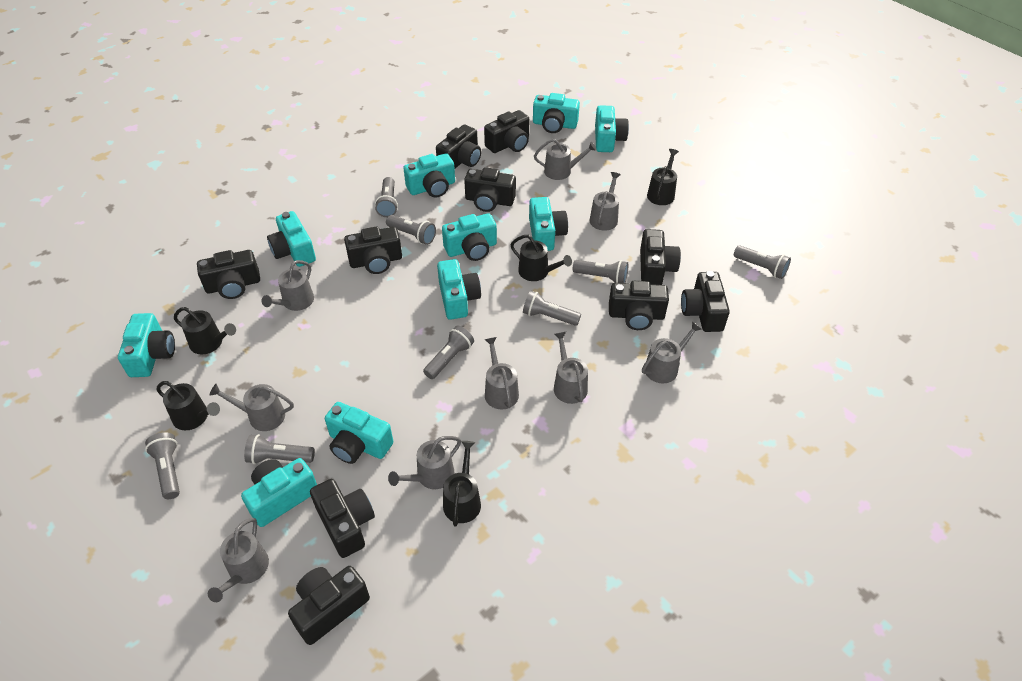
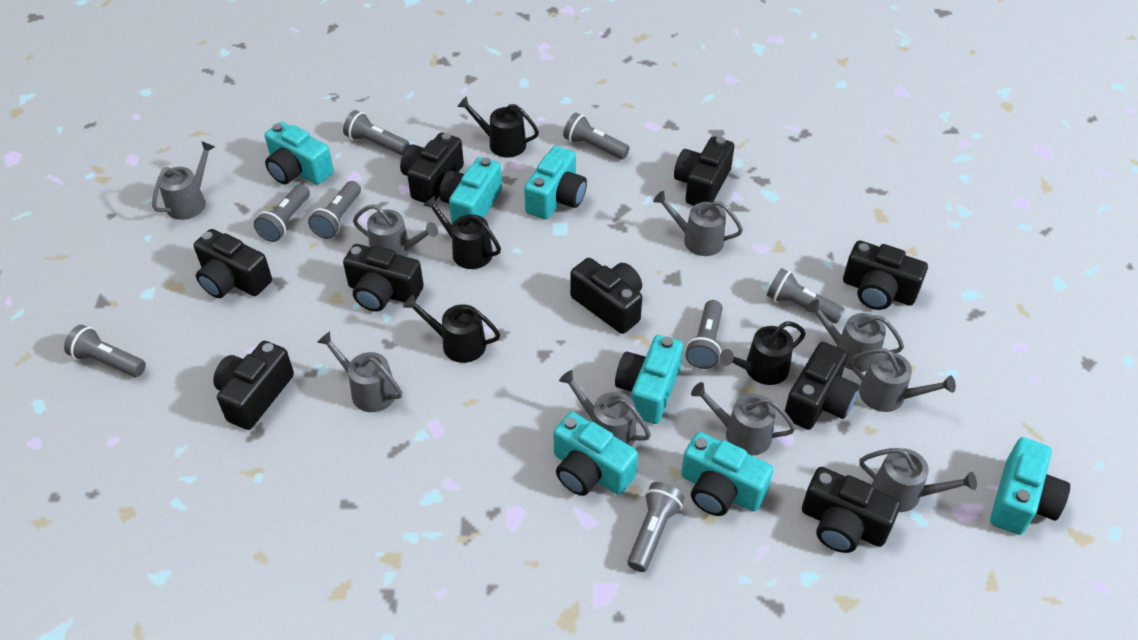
black camera: 10 -> 9
black watering can: 5 -> 4
turquoise camera: 10 -> 7

